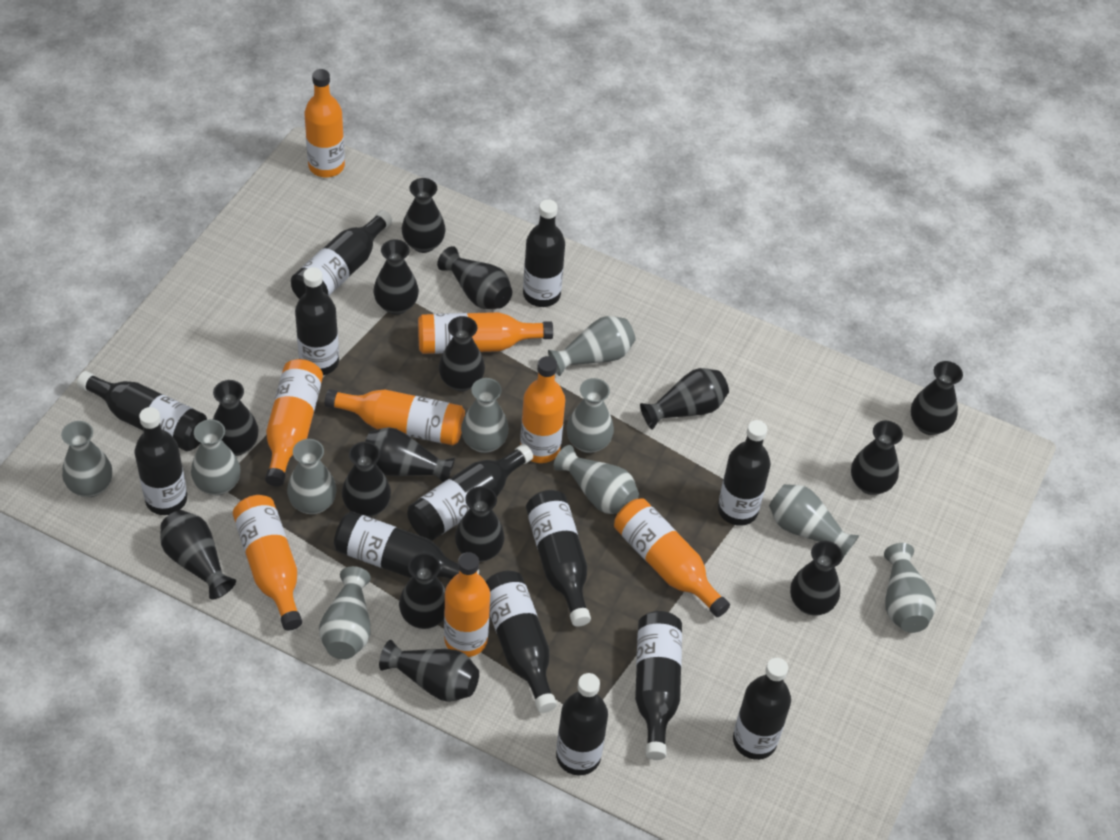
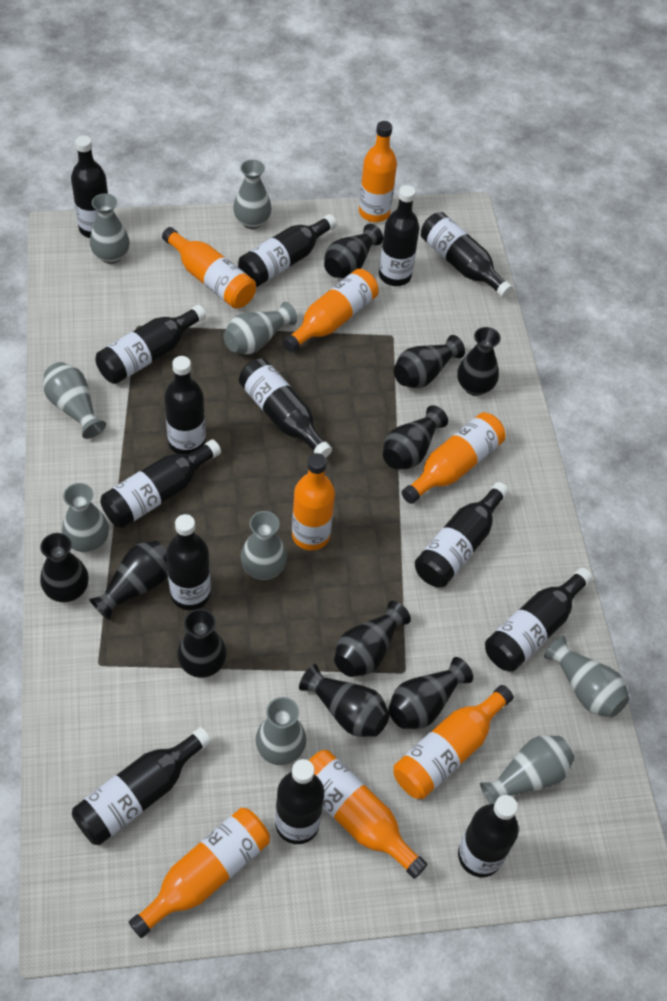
black bottle: 13 -> 14
black vase: 15 -> 10
grey vase: 10 -> 9

